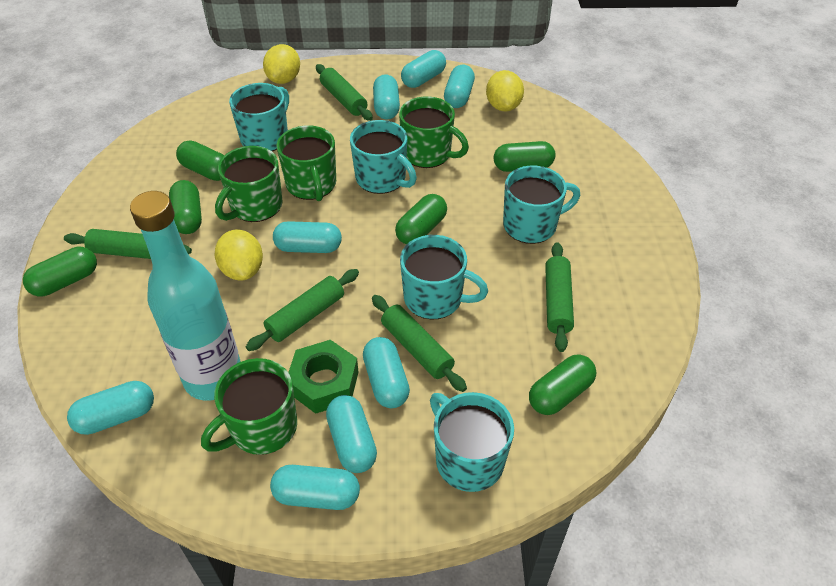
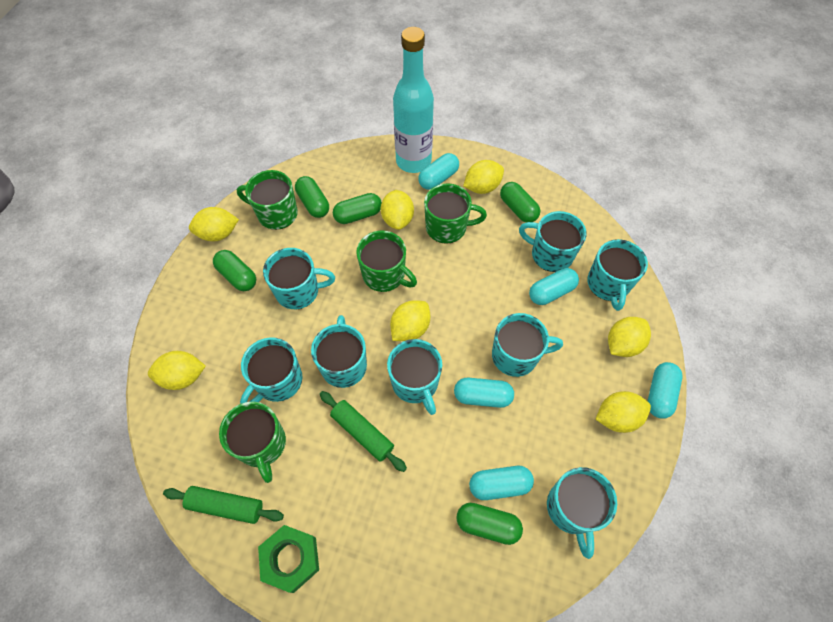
green capsule: 6 -> 5
green rolling pin: 5 -> 2
turquoise capsule: 8 -> 5
turquoise mug: 5 -> 8
yellow lemon: 3 -> 7

